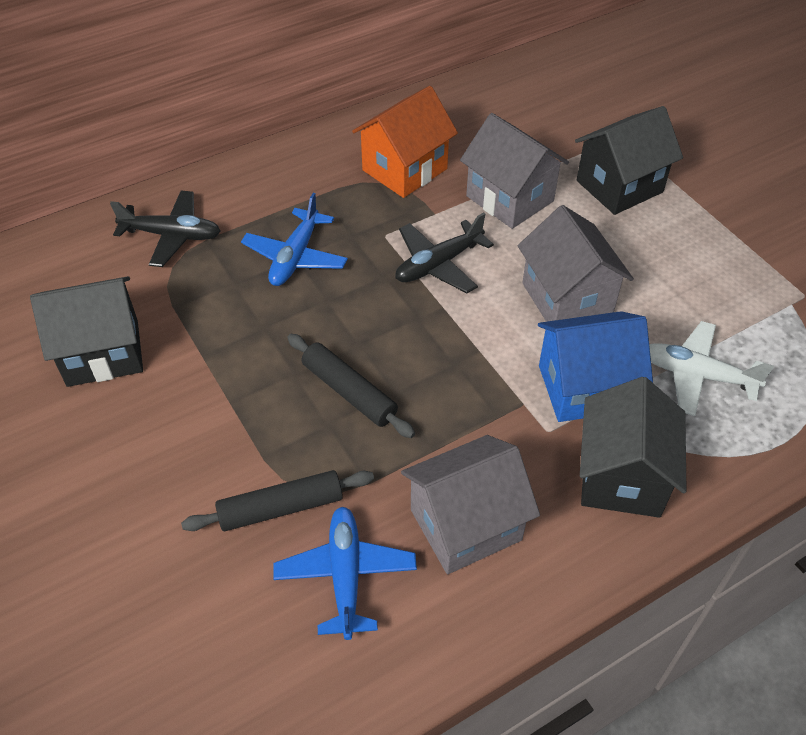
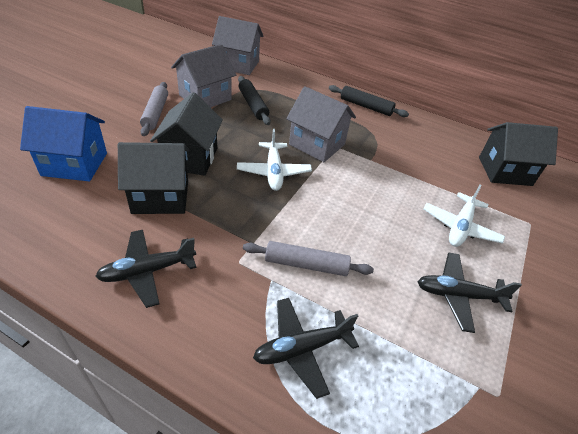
black plane: 2 -> 3
blue plane: 2 -> 0
grey rolling pin: 0 -> 2
orange house: 1 -> 0
white plane: 1 -> 2

